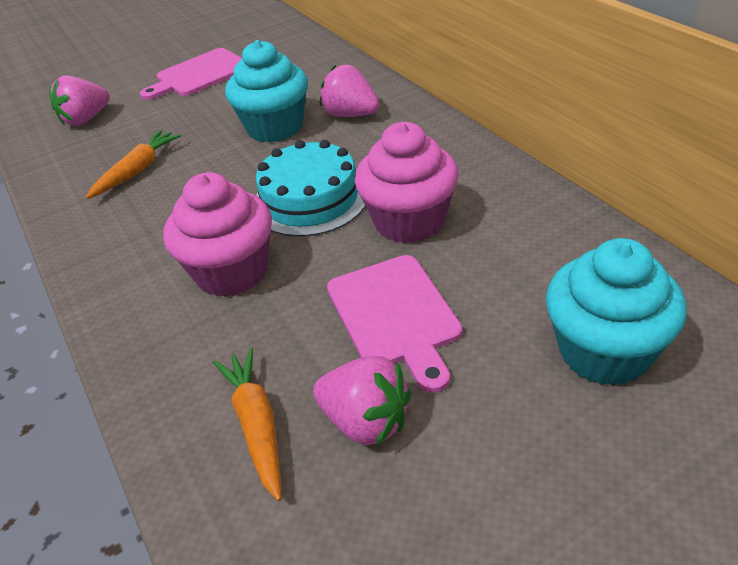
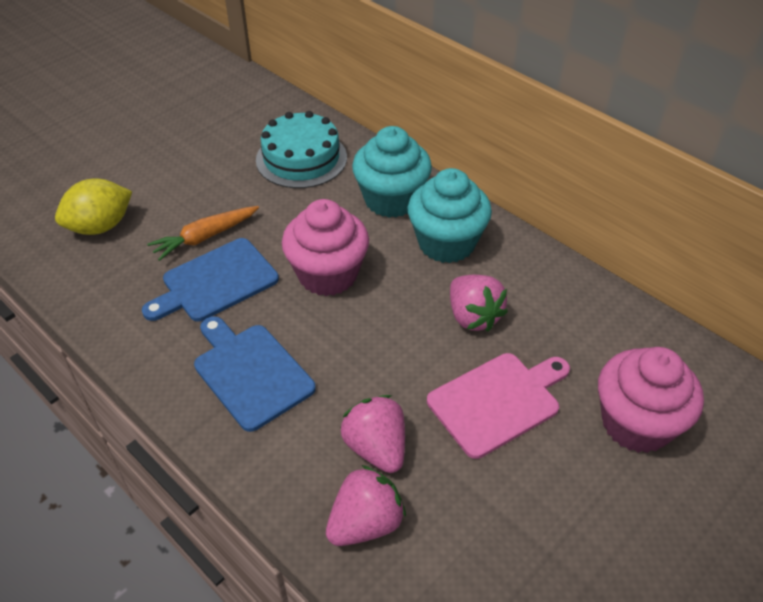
blue cutting board: 0 -> 2
orange carrot: 2 -> 1
pink cutting board: 2 -> 1
yellow lemon: 0 -> 1

